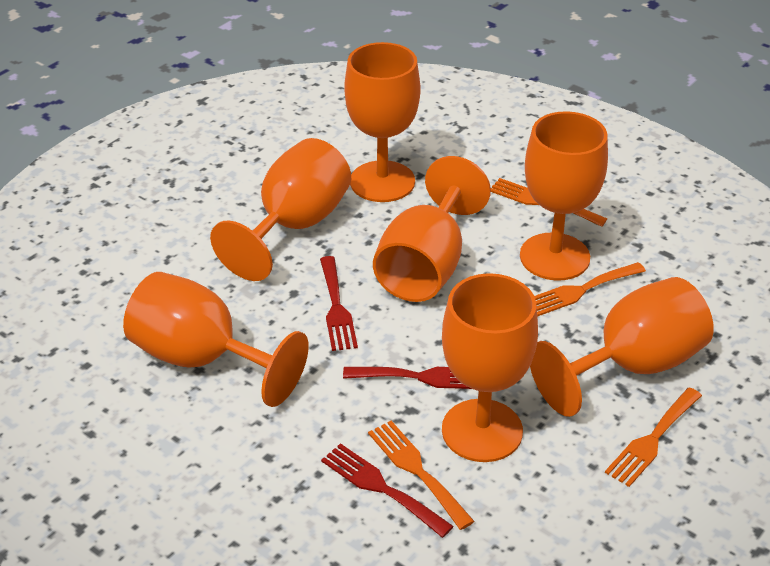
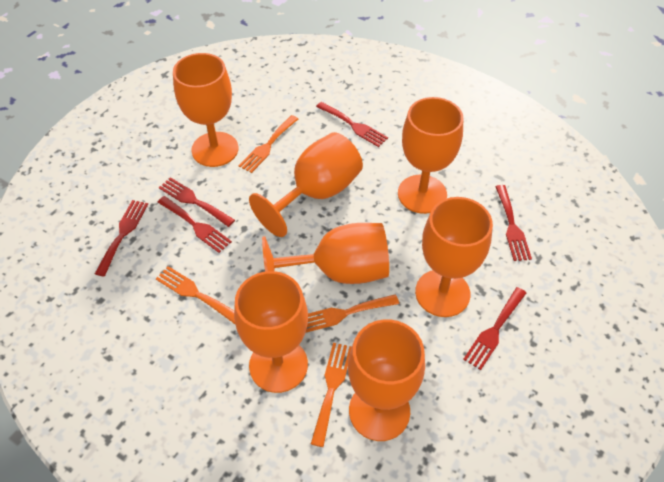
red fork: 3 -> 6

